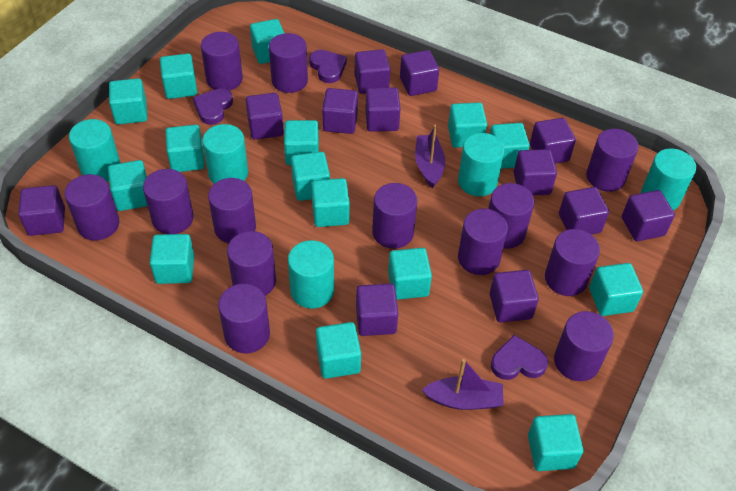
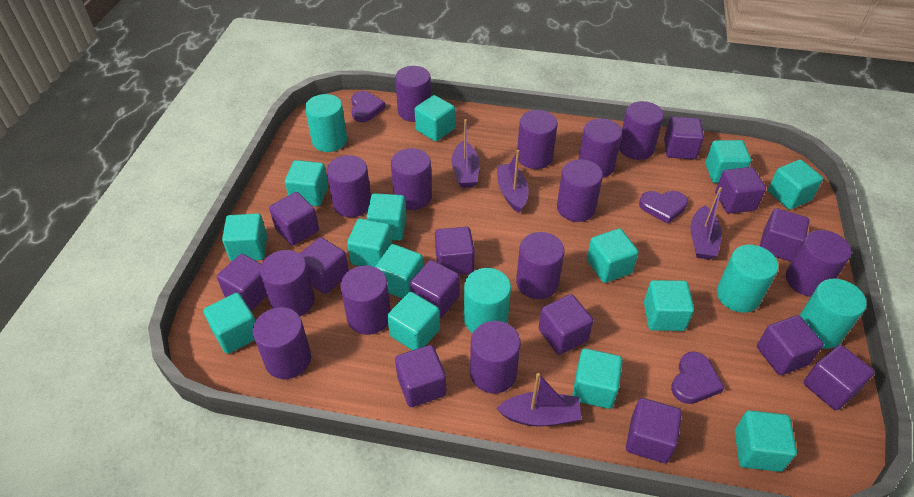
purple boat: 2 -> 4
purple cube: 12 -> 13
turquoise cube: 15 -> 14
turquoise cylinder: 5 -> 4

